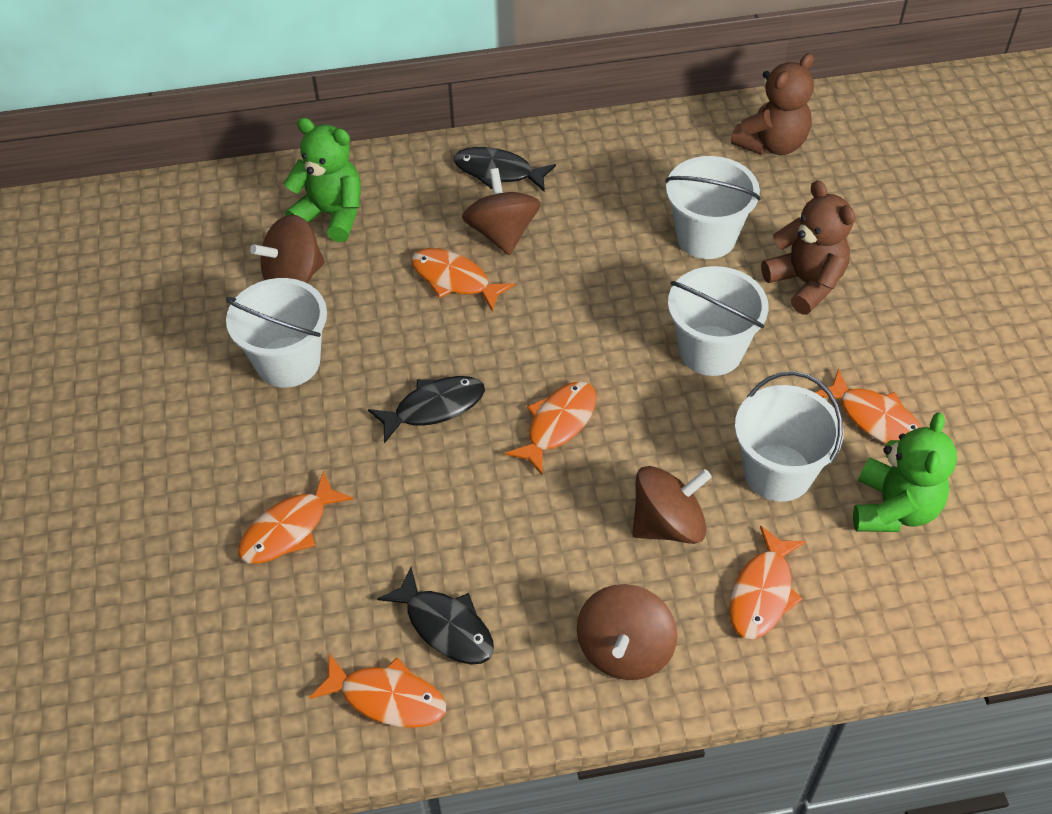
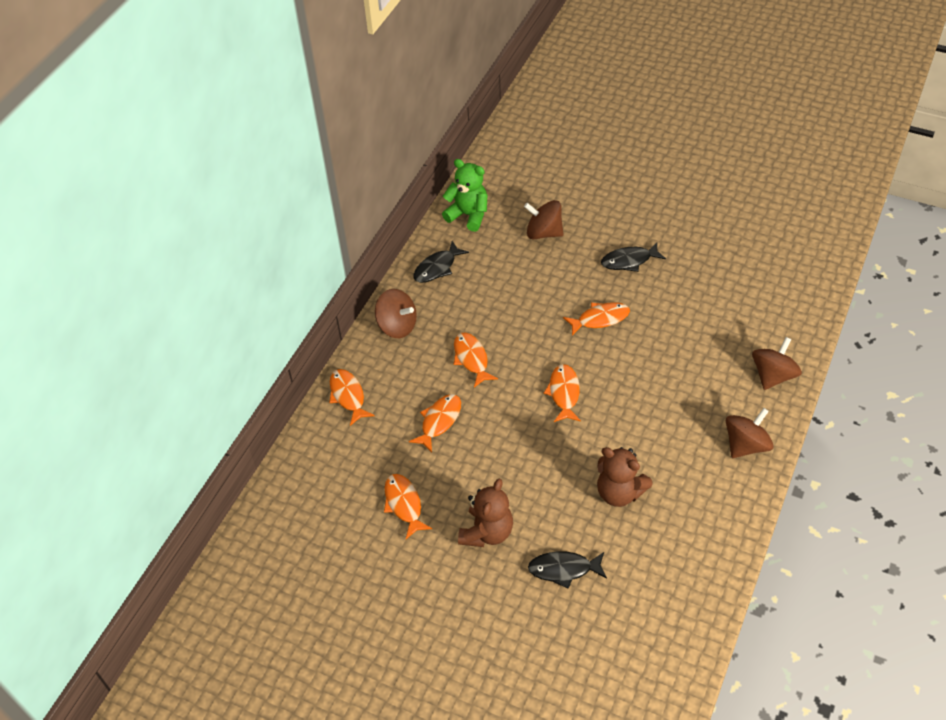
green teddy bear: 2 -> 1
white bucket: 4 -> 0

